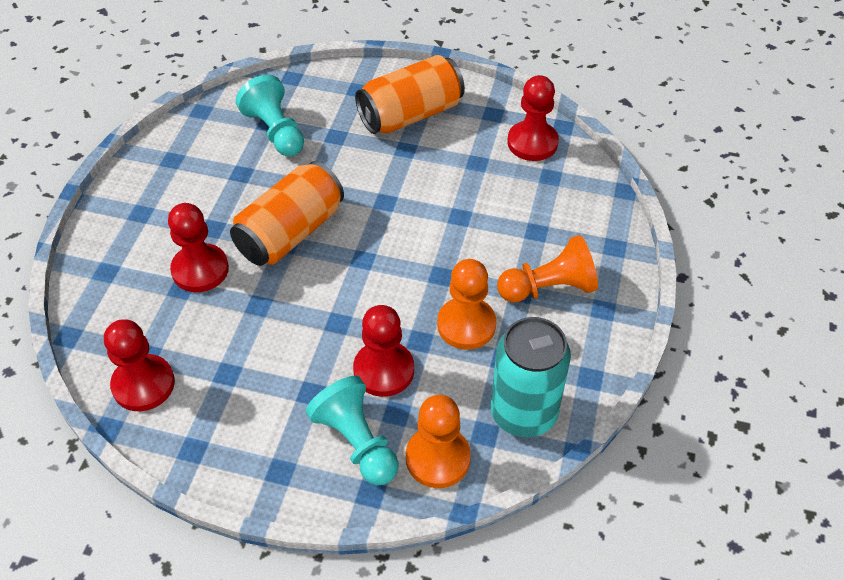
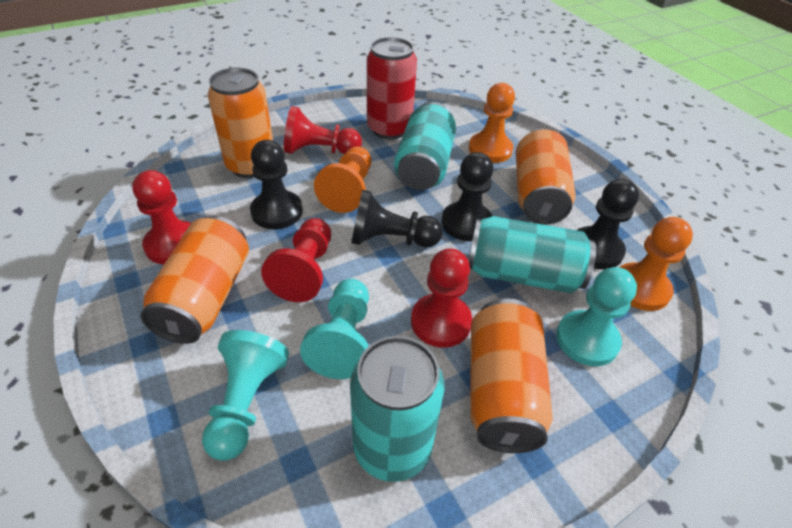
black pawn: 0 -> 4
orange can: 2 -> 4
red can: 0 -> 1
turquoise can: 1 -> 3
turquoise pawn: 2 -> 3

